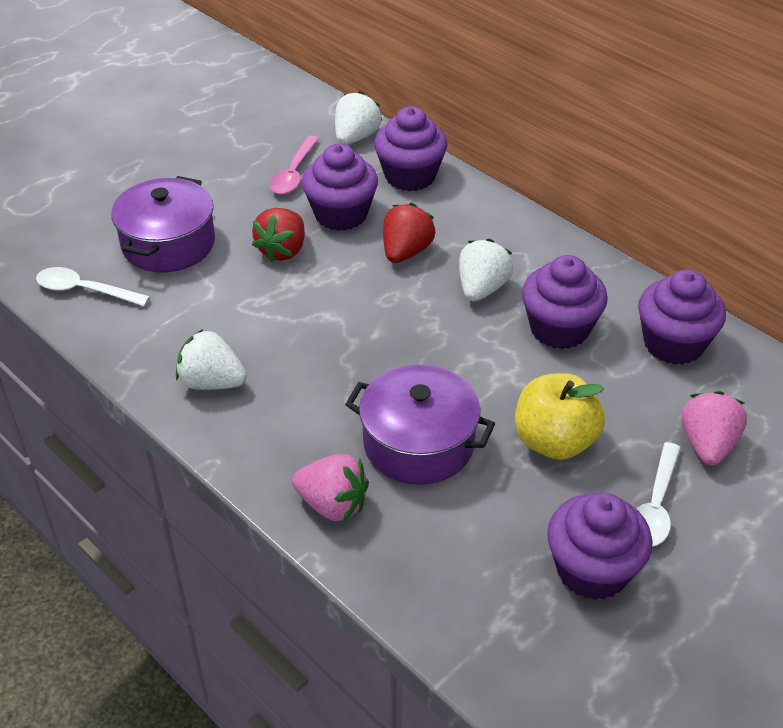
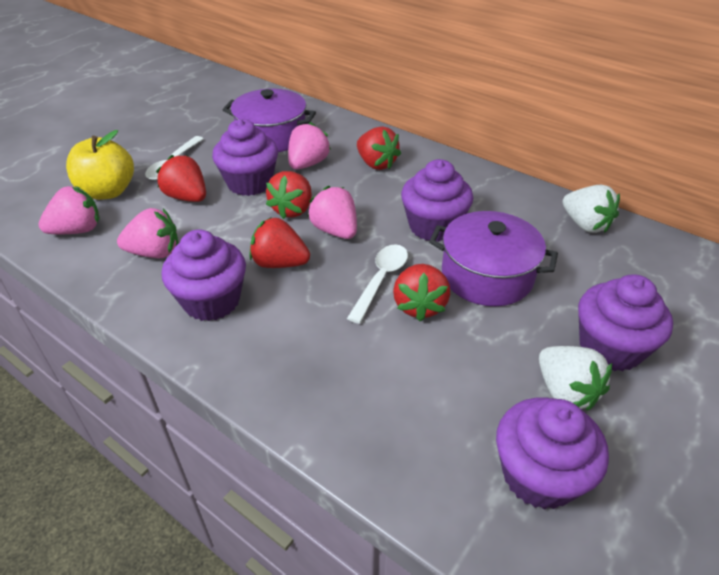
pink spoon: 1 -> 0
pink strawberry: 2 -> 4
red strawberry: 2 -> 5
white strawberry: 3 -> 2

